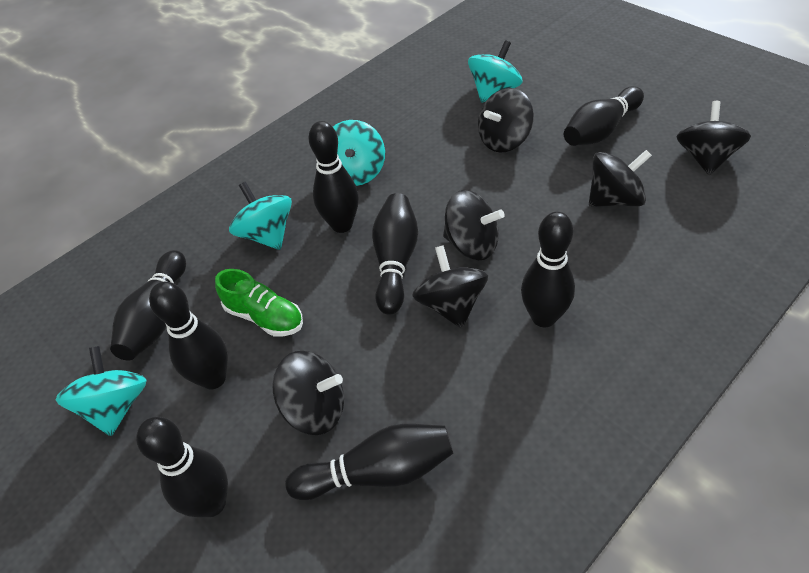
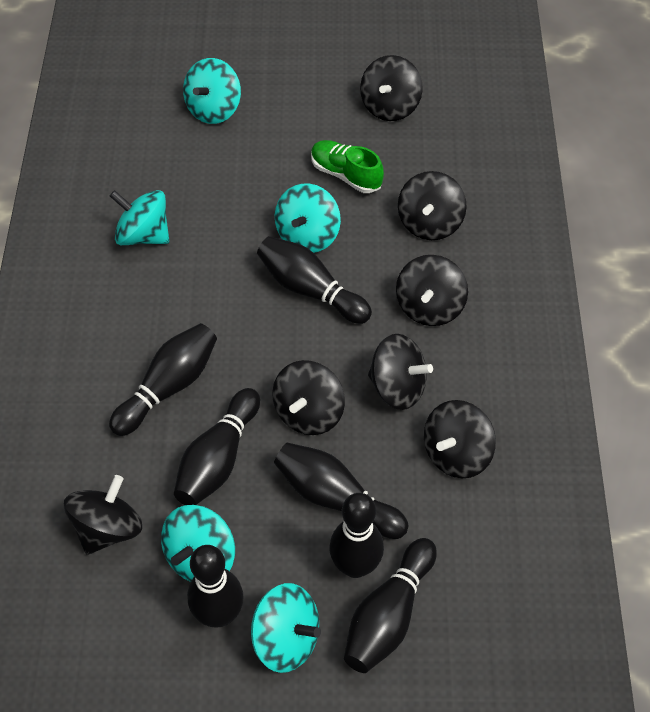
black bowling pin: 8 -> 7
black spinning top: 6 -> 7
turquoise spinning top: 4 -> 5

